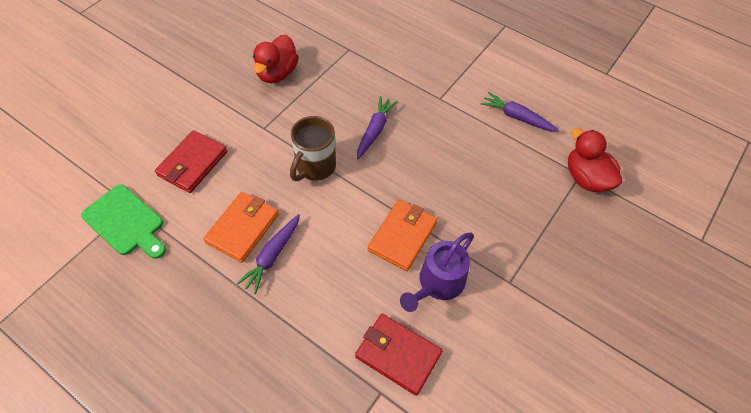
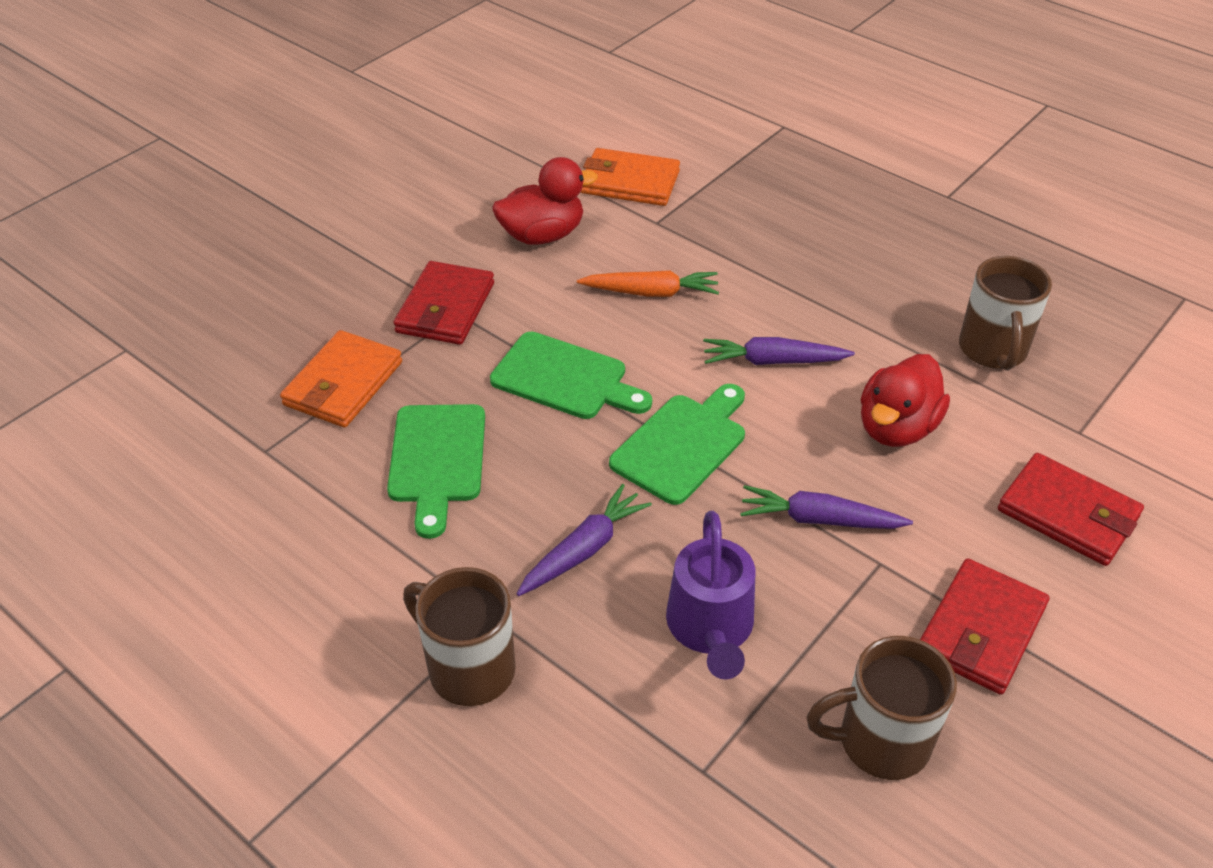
brown mug: 1 -> 3
green cutting board: 1 -> 3
orange carrot: 0 -> 1
red wallet: 2 -> 3

